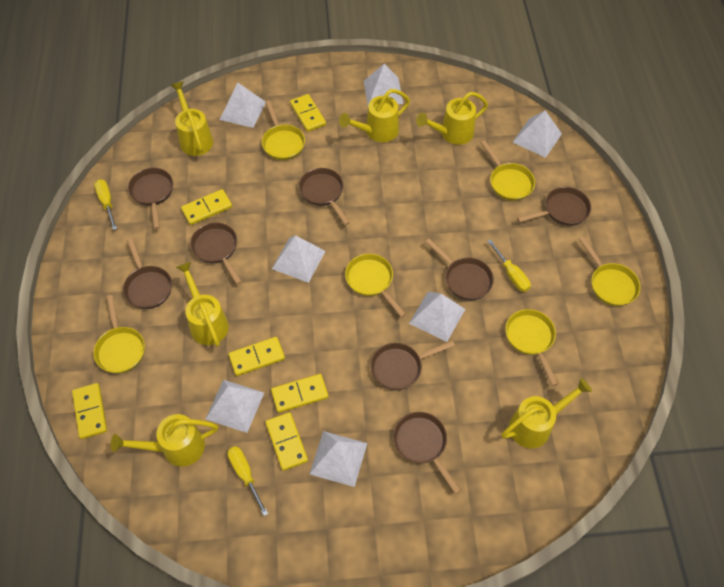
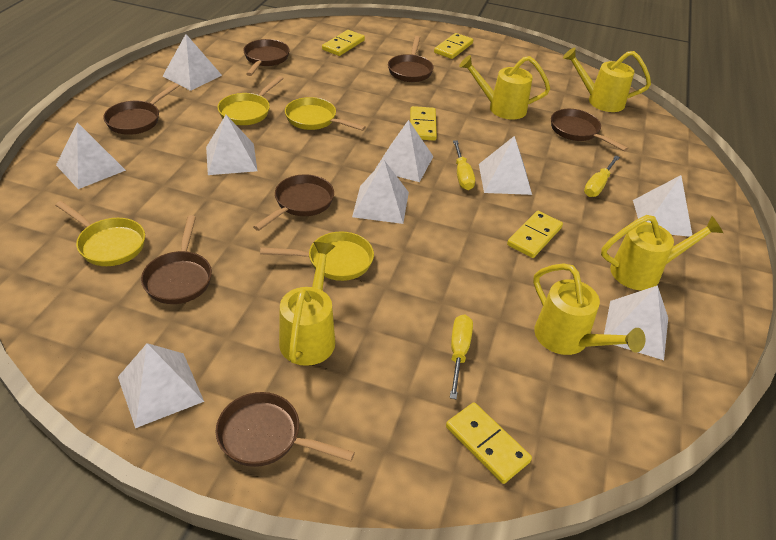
brown pan: 8 -> 7
white pyramid: 7 -> 9
yellow domino: 6 -> 5
yellow pan: 6 -> 4
yellow watering can: 6 -> 5

